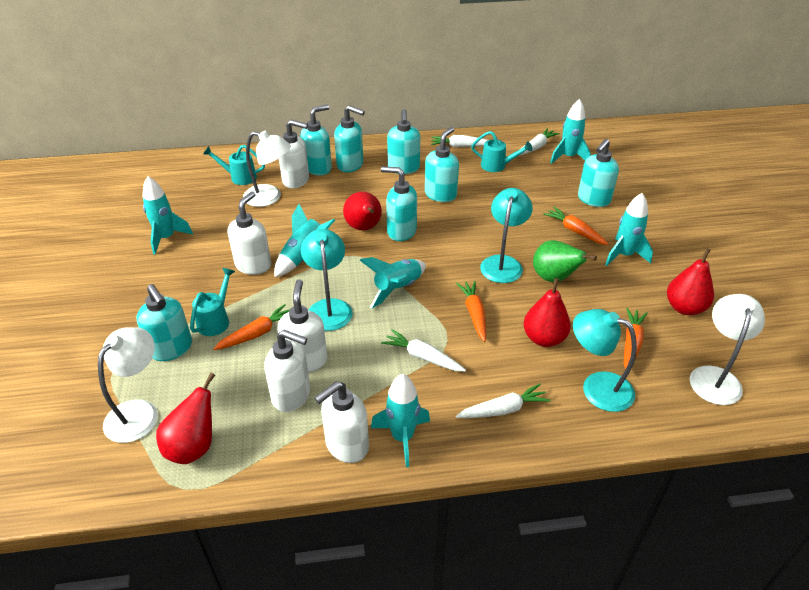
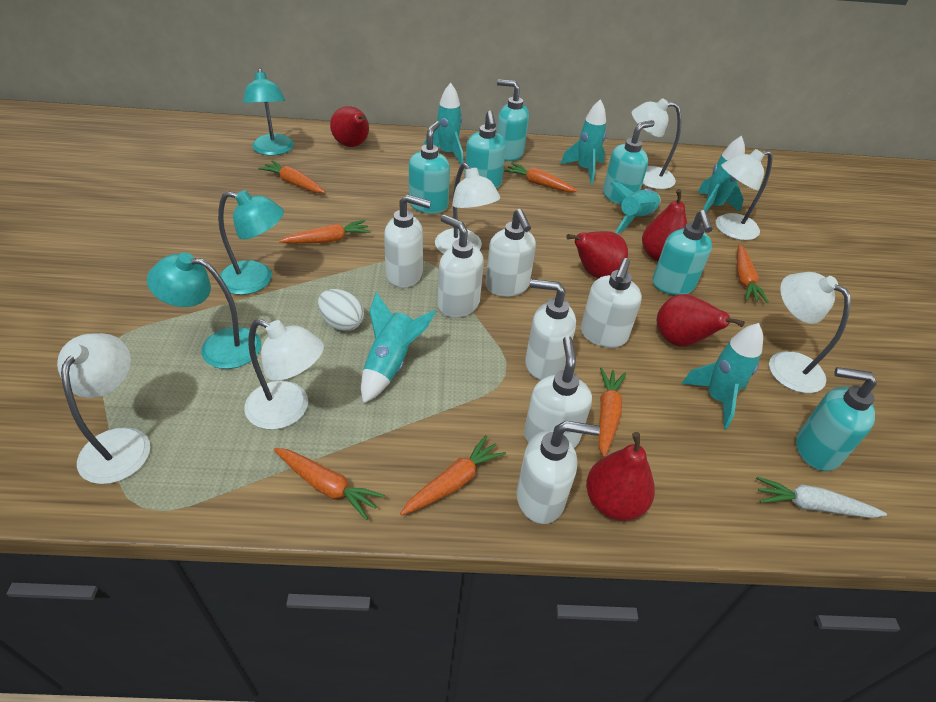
green pear: 1 -> 0
orange carrot: 4 -> 7
red pear: 4 -> 5
turquoise soap dispenser: 7 -> 6
turquoise watering can: 3 -> 0
white carrot: 4 -> 1
white egg: 0 -> 1
white lamp: 3 -> 6
white soap dispenser: 5 -> 7

